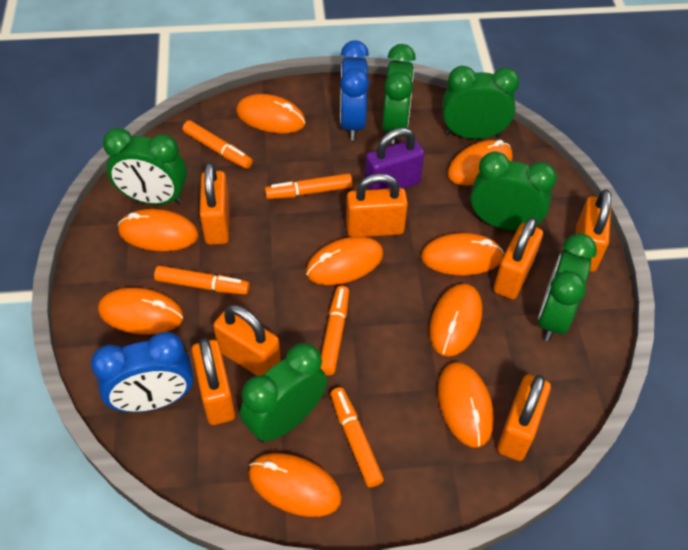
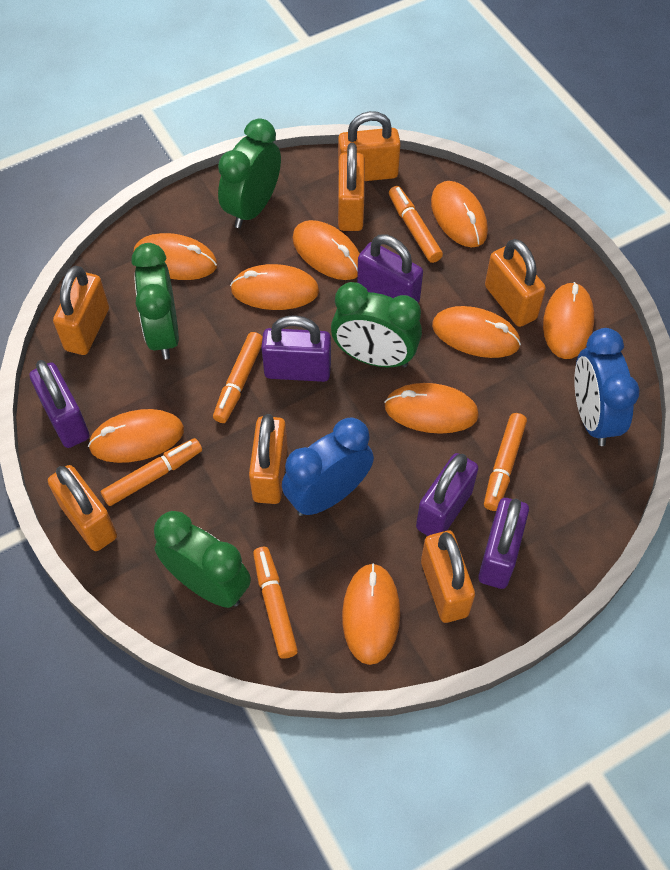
green clock: 6 -> 4
purple padlock: 1 -> 5

